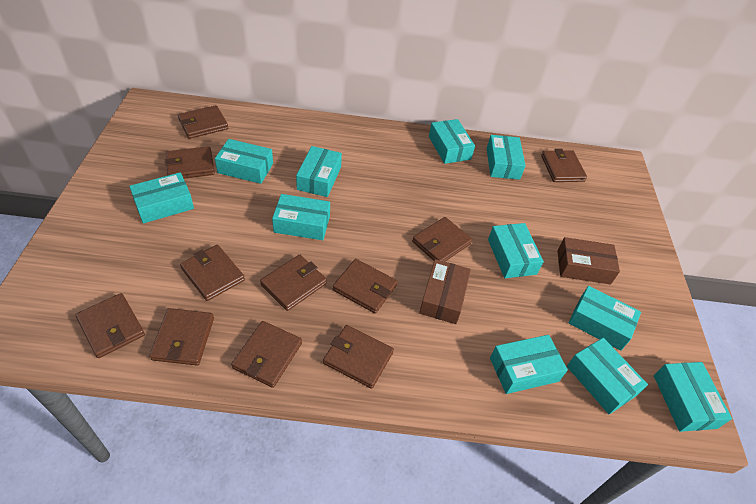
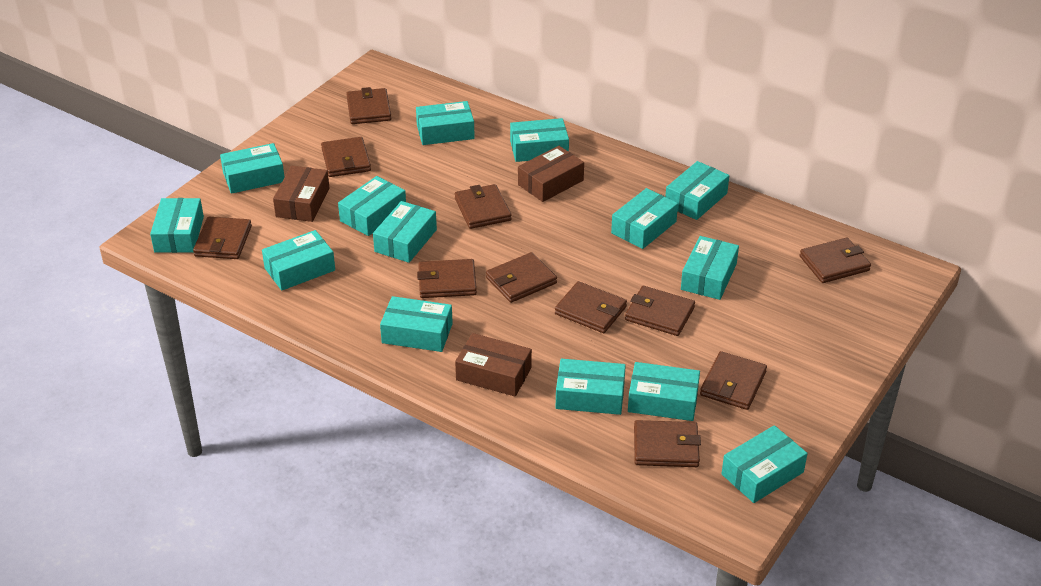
brown box: 2 -> 3
turquoise box: 11 -> 14

